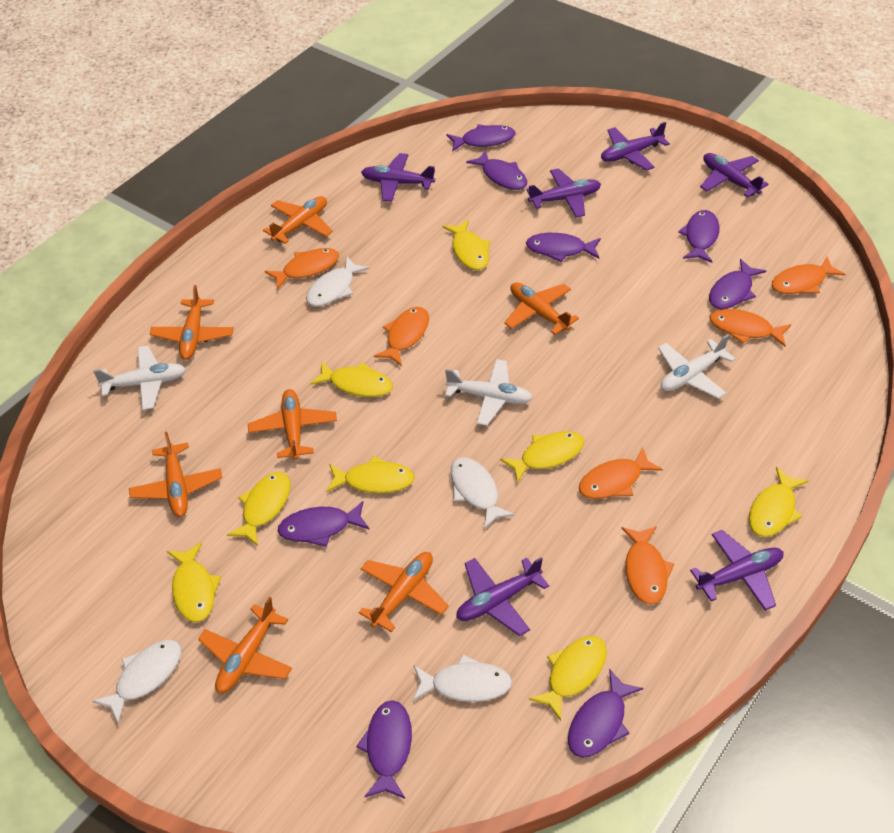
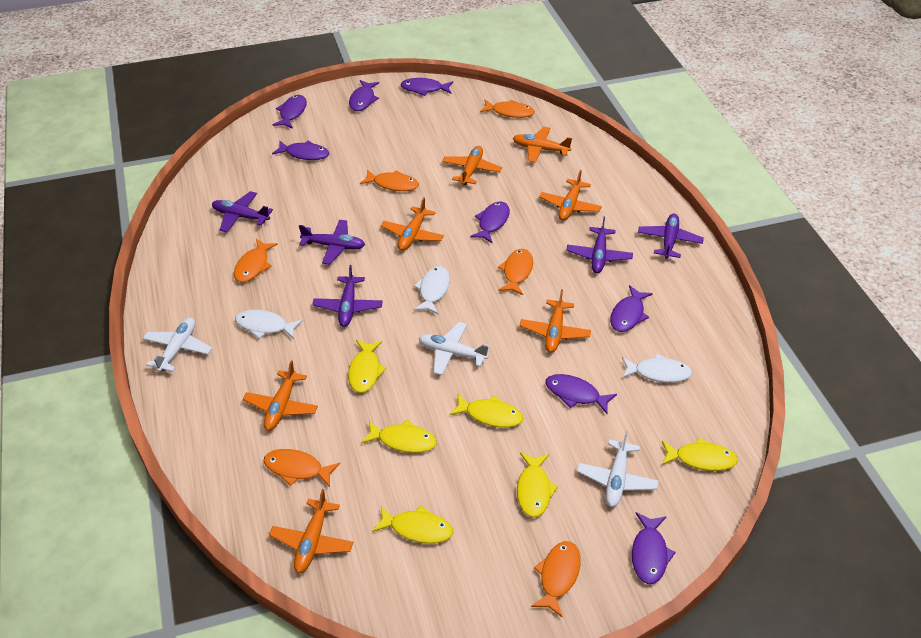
purple plane: 6 -> 5
white fish: 4 -> 3
yellow fish: 8 -> 6

